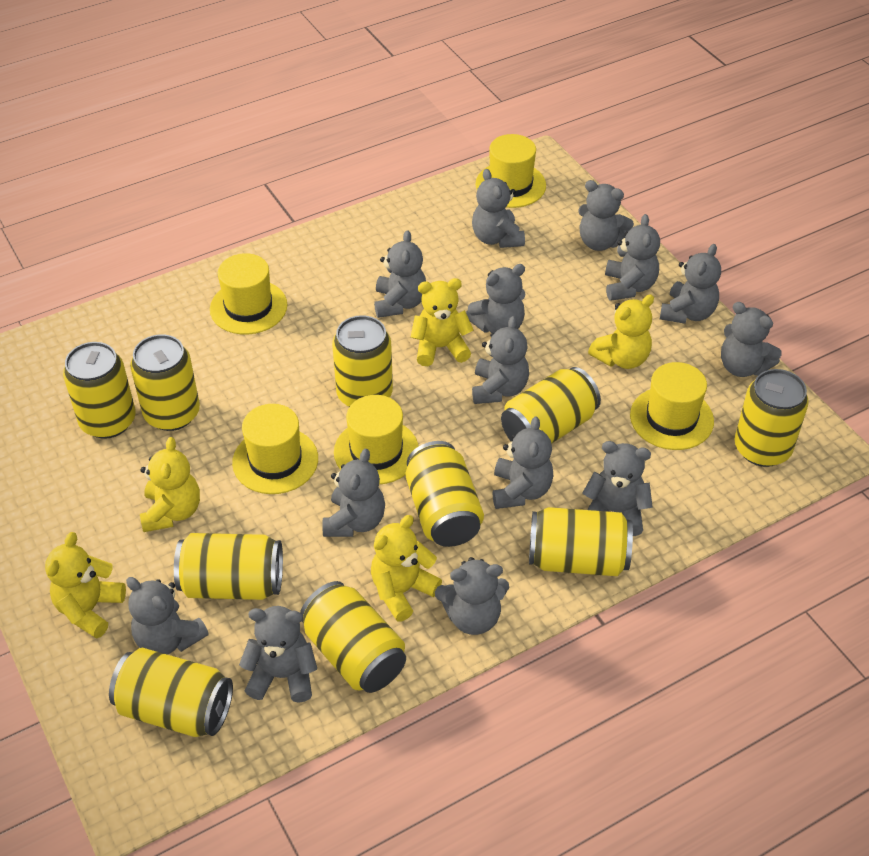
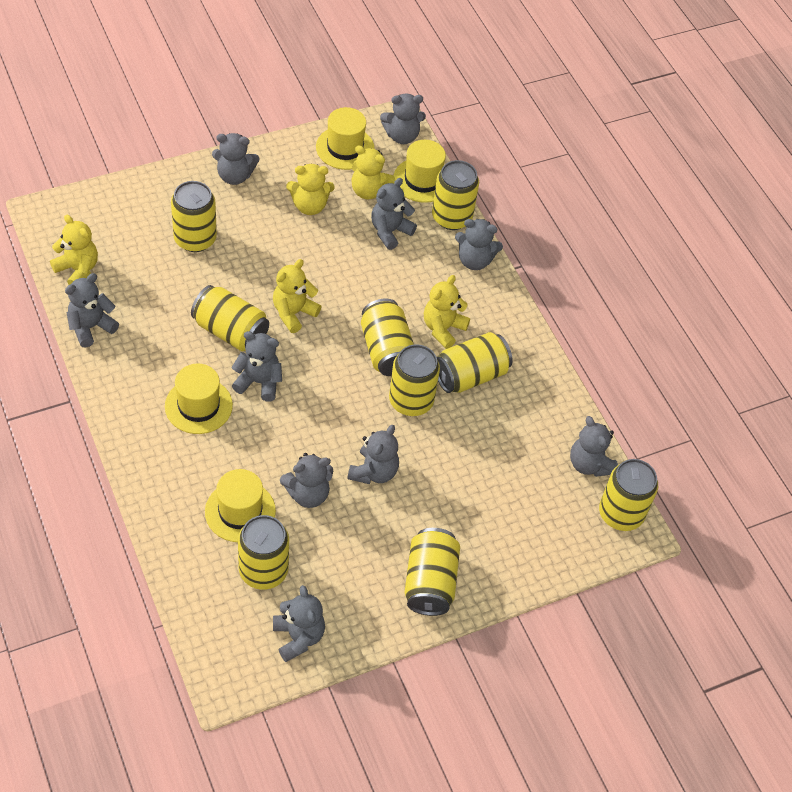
grey teddy bear: 14 -> 10
yellow can: 10 -> 9
yellow hat: 5 -> 4

